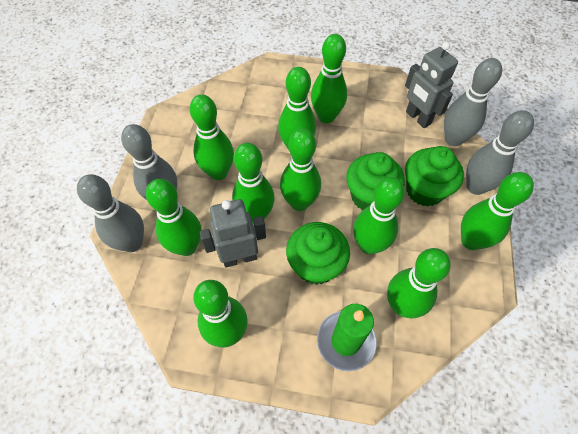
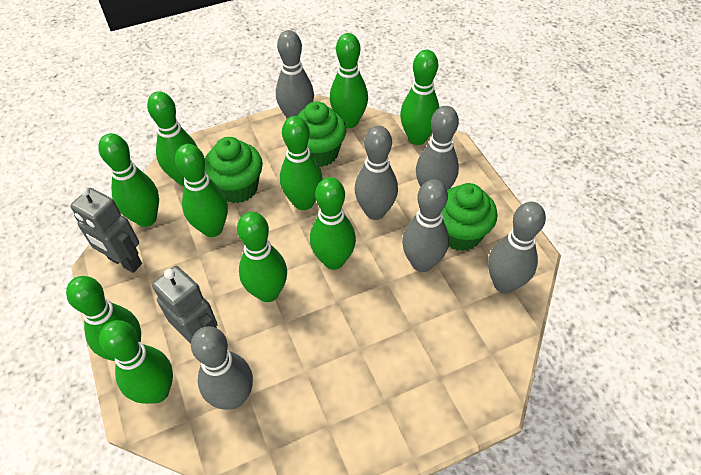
green candle: 1 -> 0
grey bowling pin: 4 -> 6

